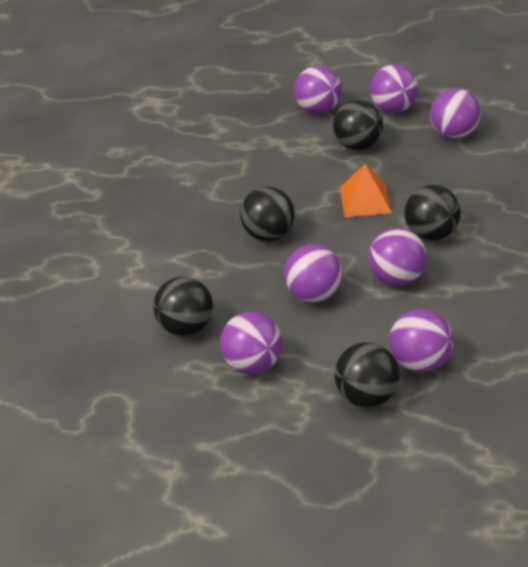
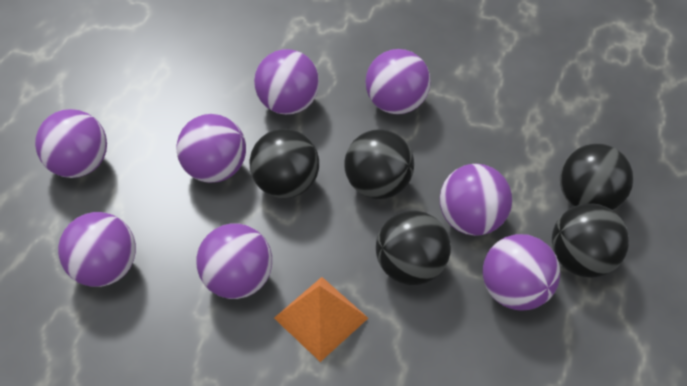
purple ball: 7 -> 8

